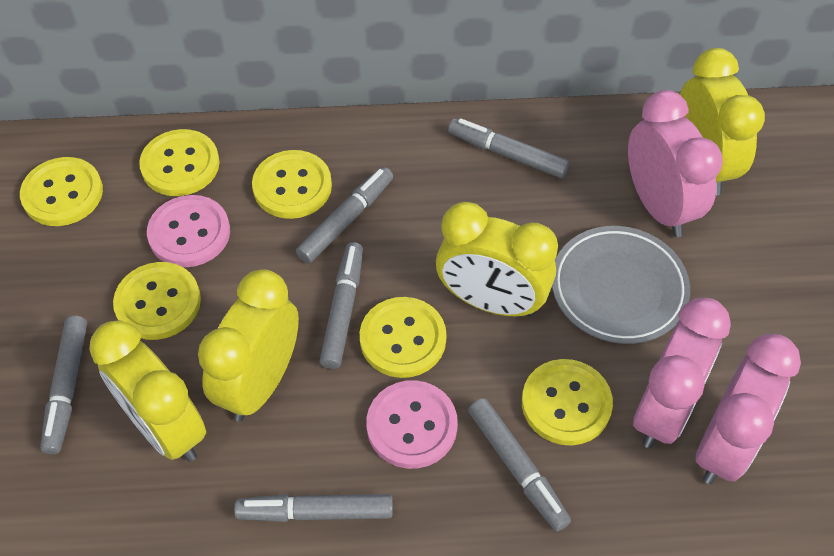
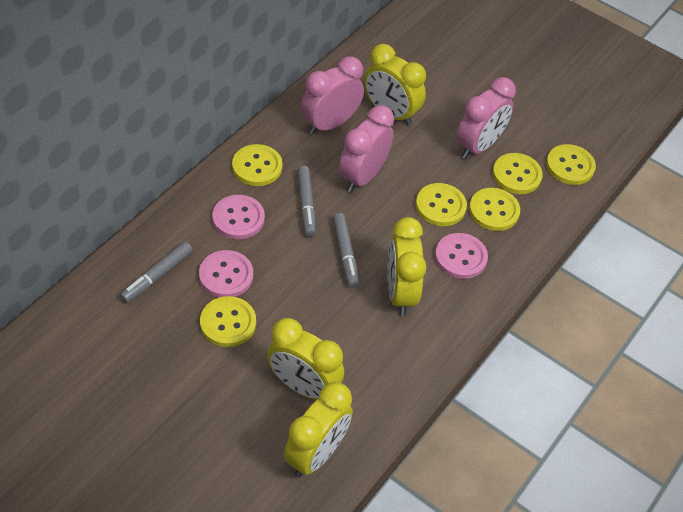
grey marker: 6 -> 3
grey plate: 1 -> 0
pink button: 2 -> 3

